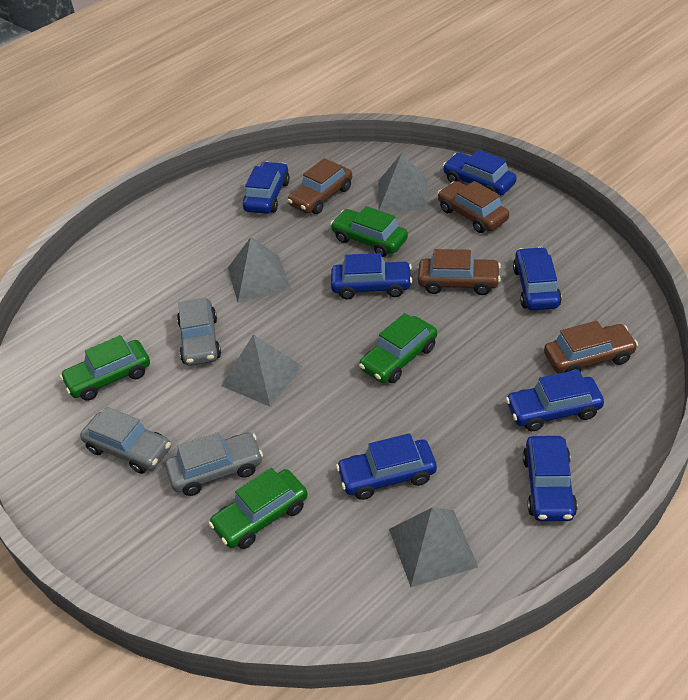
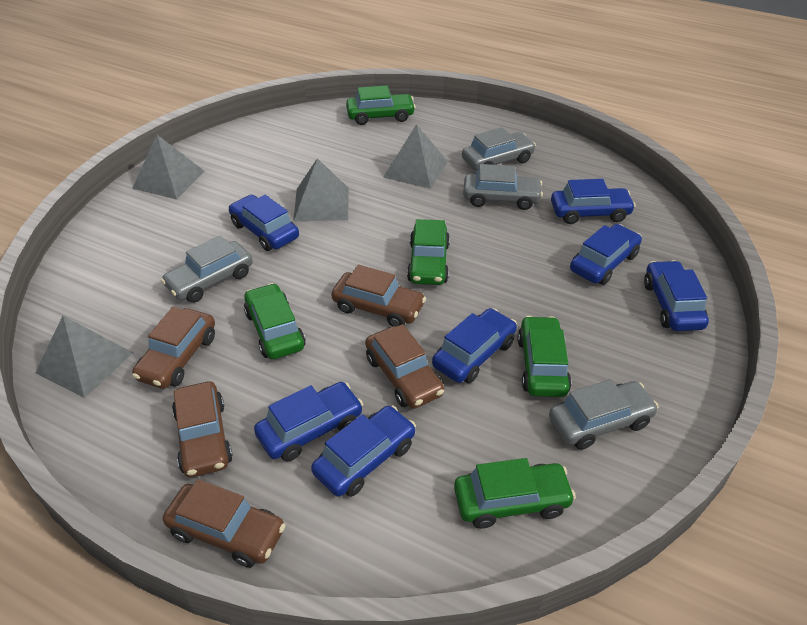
brown car: 4 -> 5
green car: 4 -> 5
grey car: 3 -> 4

